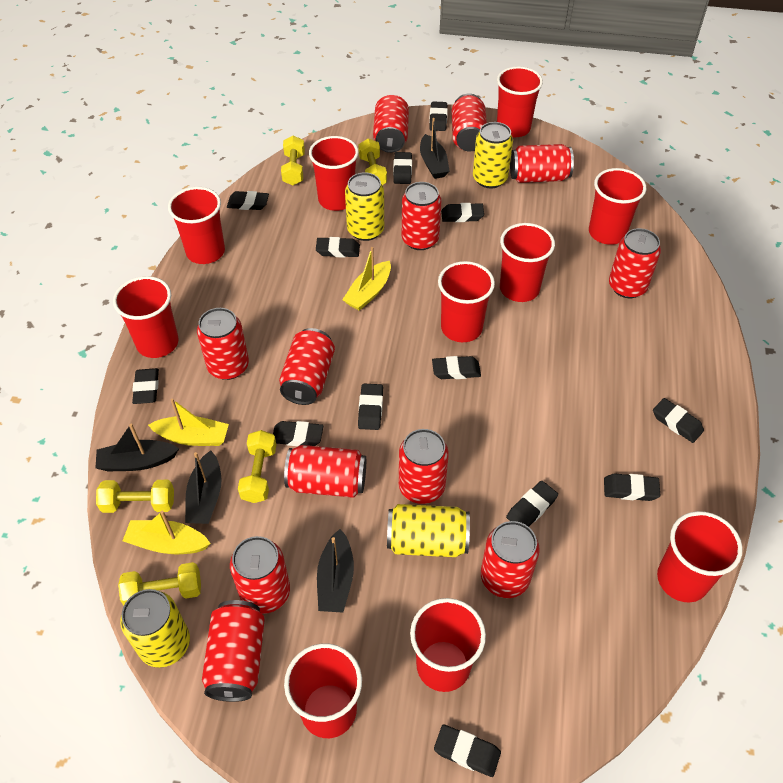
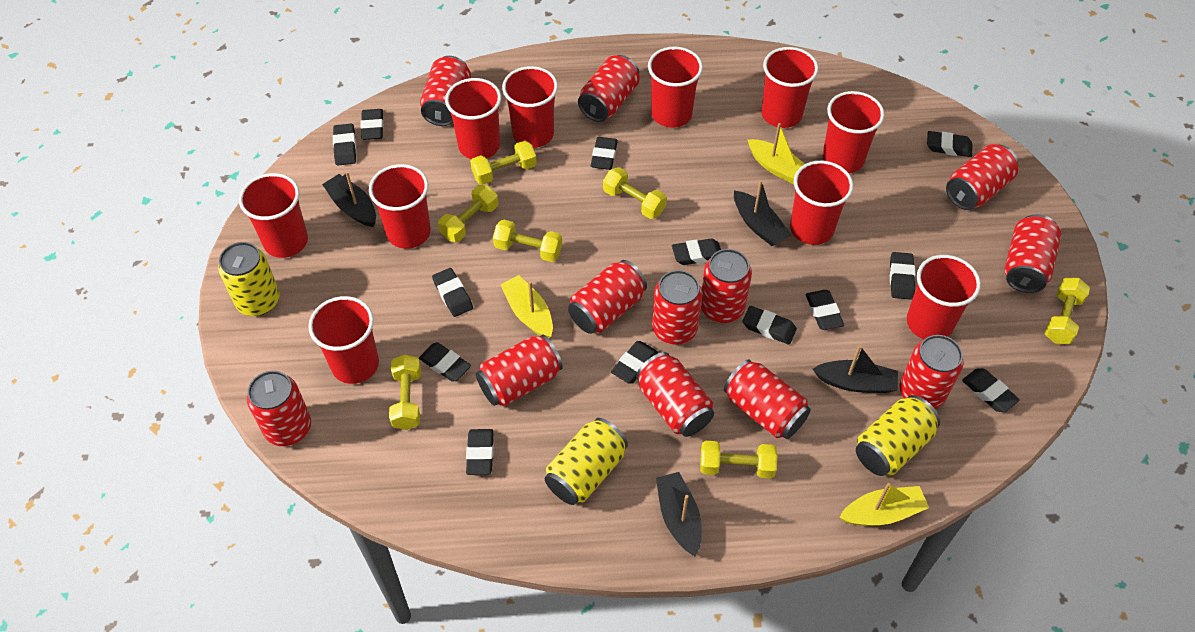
yellow can: 4 -> 3
yellow dumbbell: 5 -> 7

